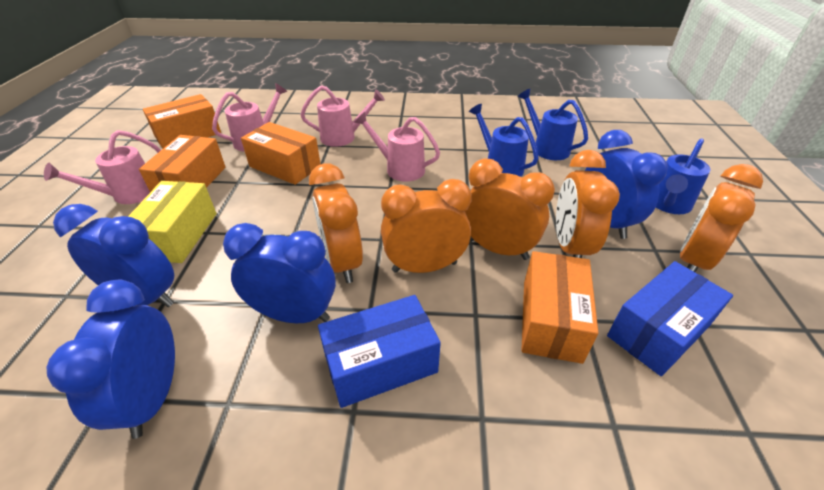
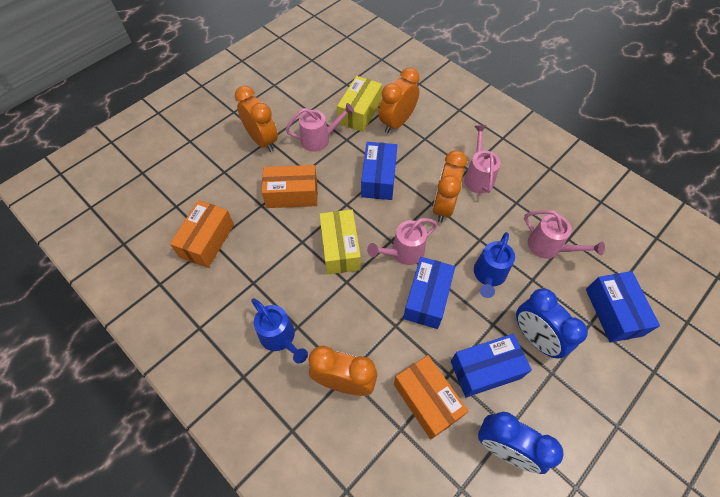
blue box: 2 -> 4
blue clock: 4 -> 2
blue watering can: 3 -> 2
orange box: 4 -> 3
orange clock: 5 -> 4
yellow box: 1 -> 2

